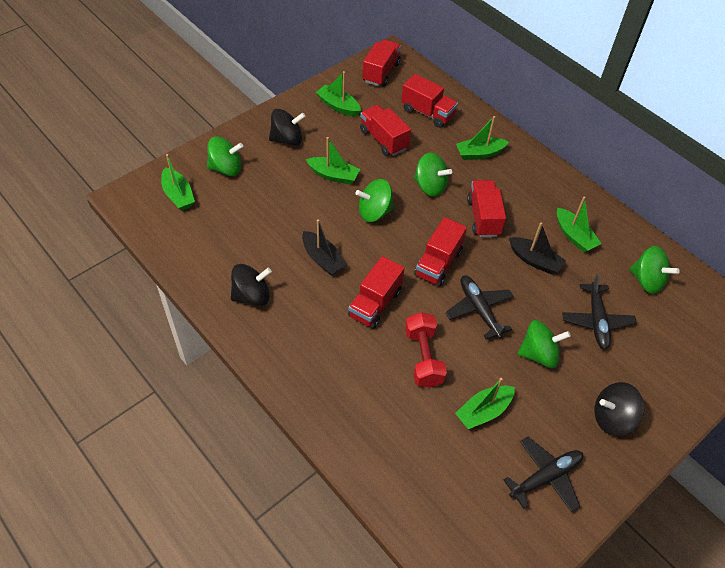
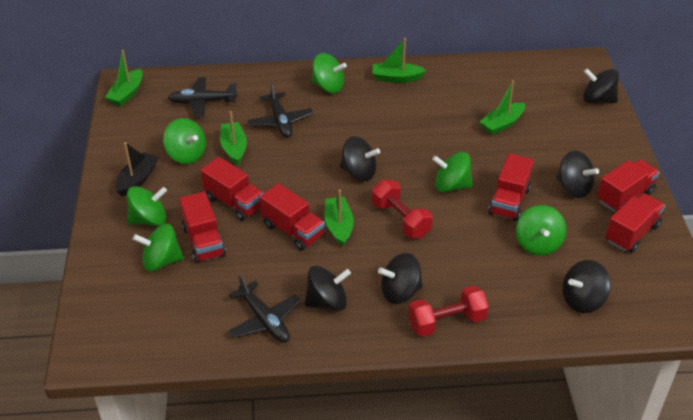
black boat: 2 -> 1
black spinning top: 3 -> 6
green boat: 6 -> 5
green spinning top: 5 -> 6
red dumbbell: 1 -> 2

